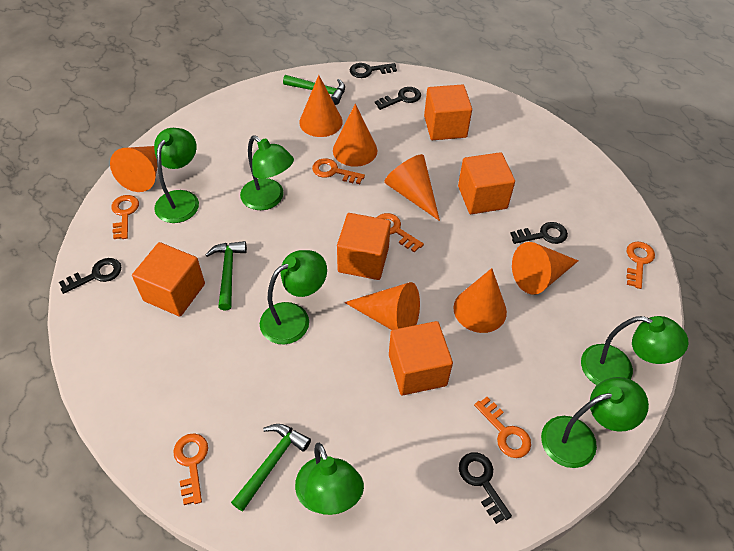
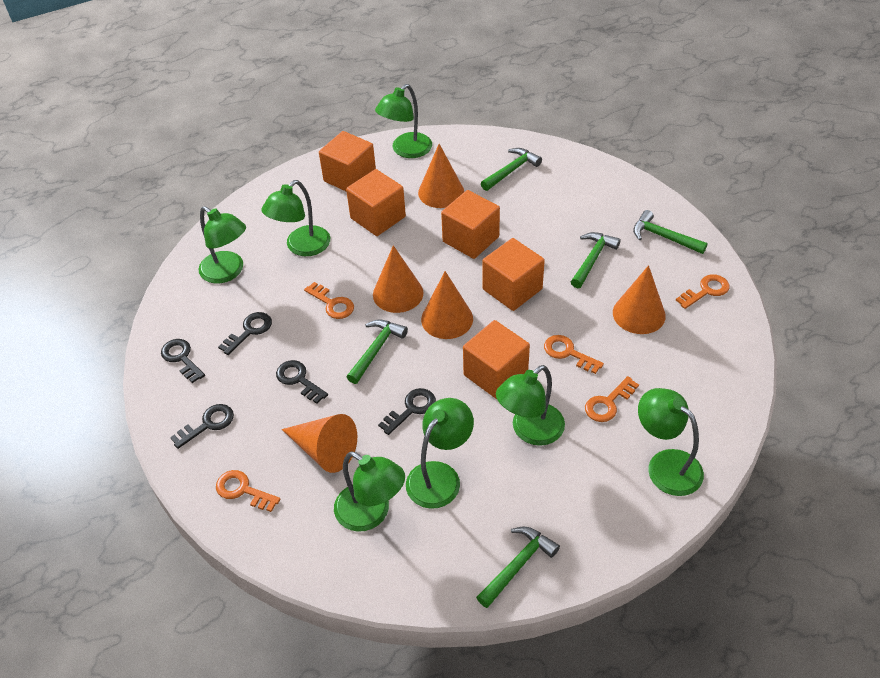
green hammer: 3 -> 5
green lamp: 6 -> 7
orange cone: 7 -> 5
orange key: 6 -> 5

